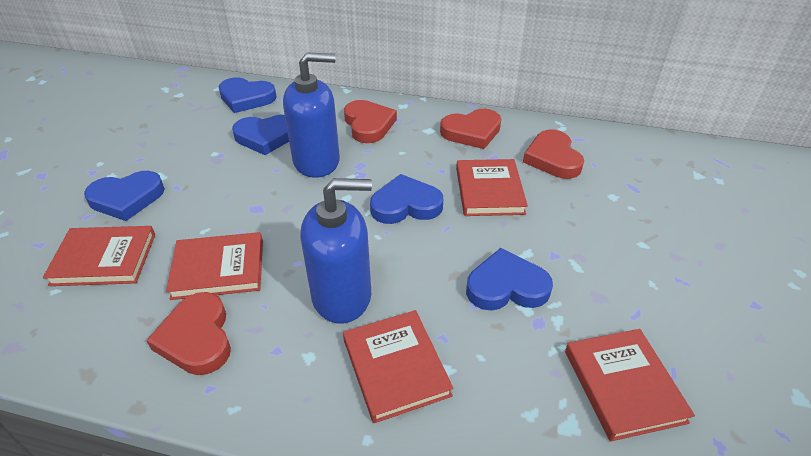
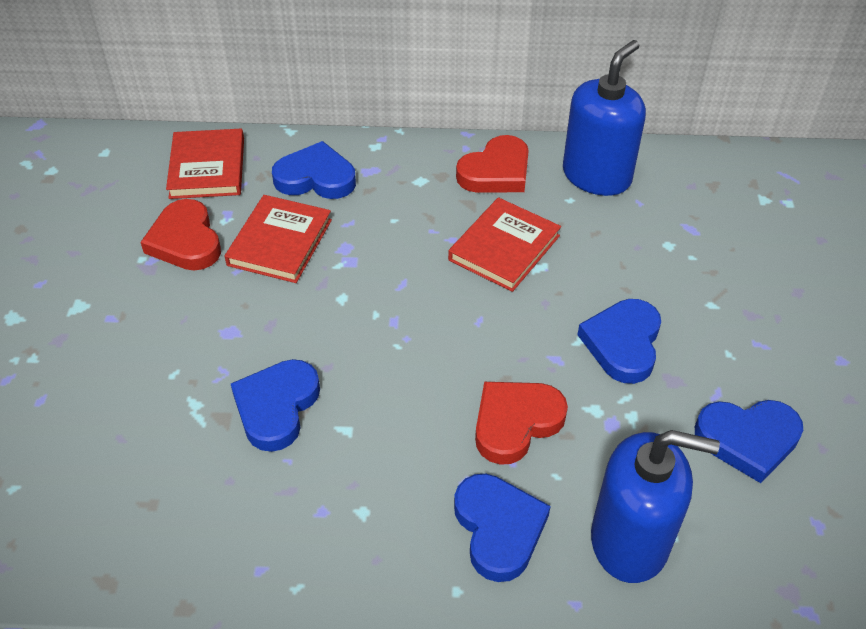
red book: 5 -> 3
red heart: 4 -> 3

